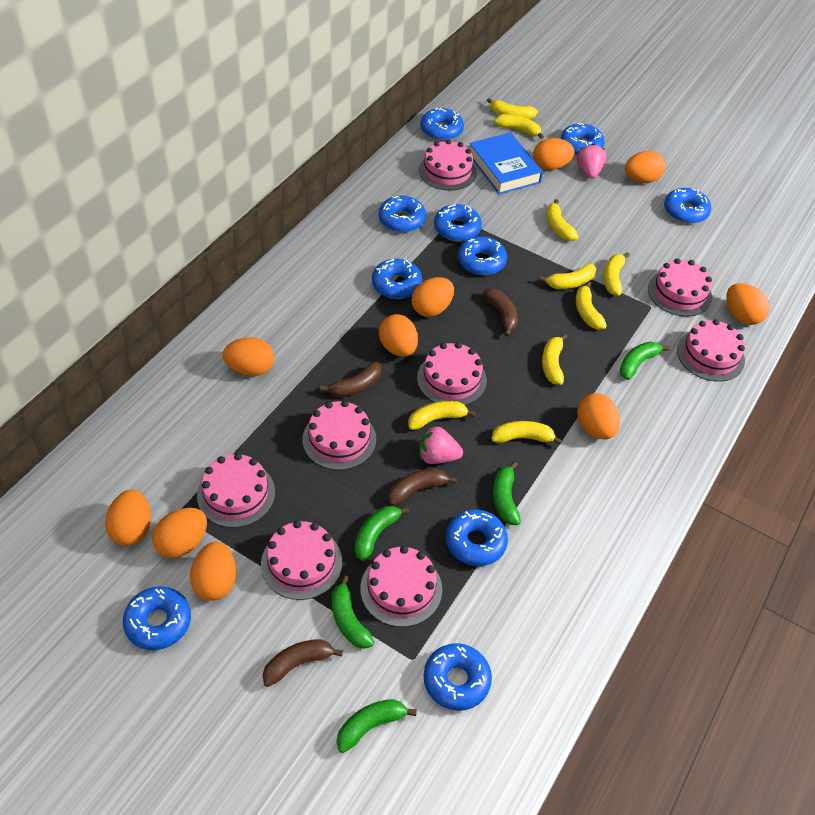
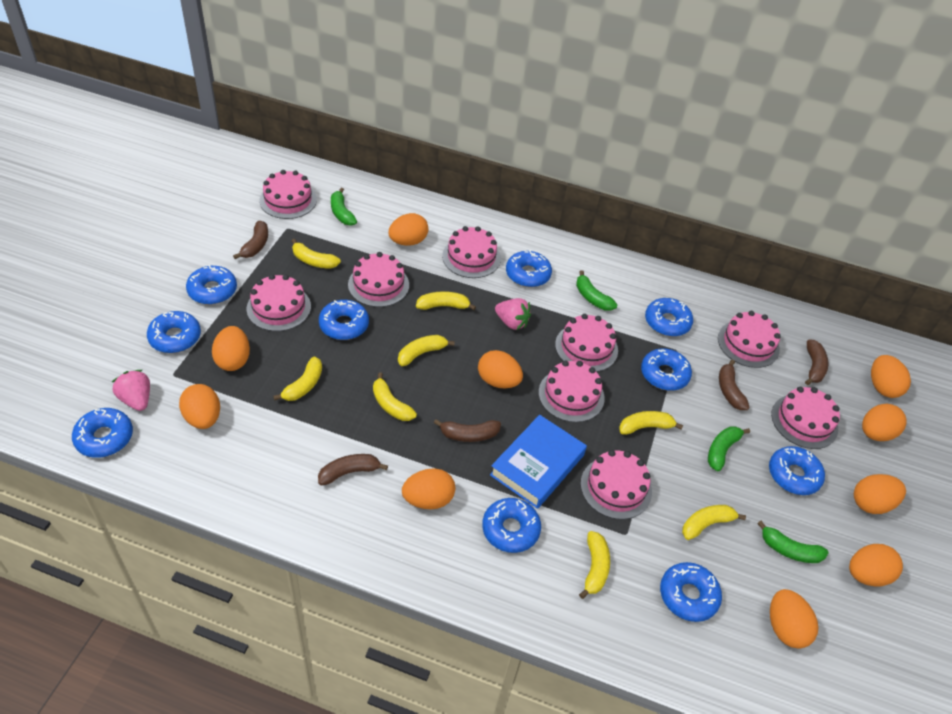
brown banana: 4 -> 5
green banana: 5 -> 4
pink cake: 8 -> 9
yellow banana: 9 -> 8

